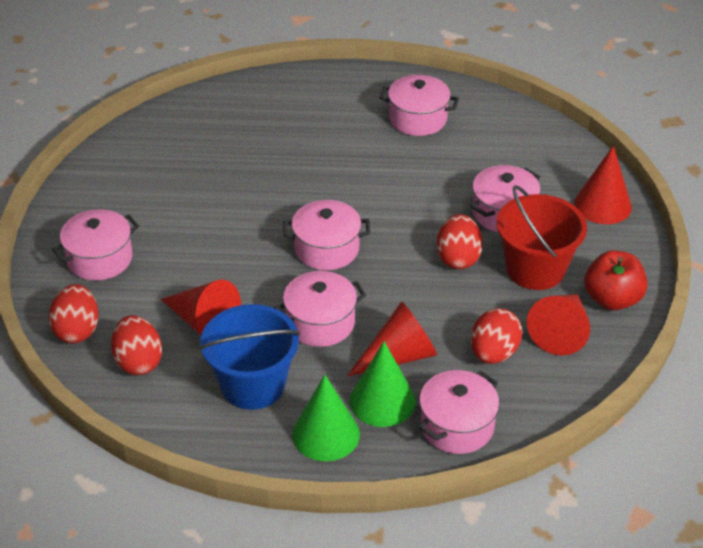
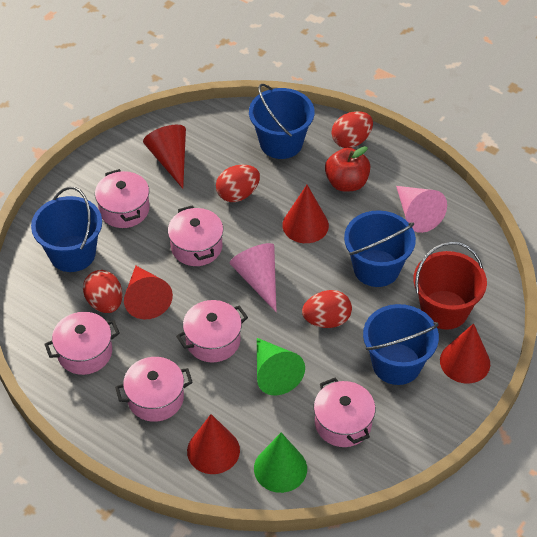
blue bucket: 1 -> 4
pink cone: 0 -> 2
red cone: 4 -> 5

